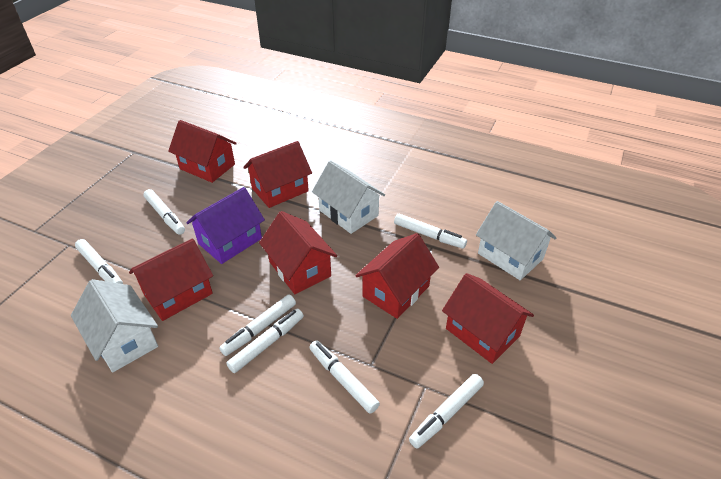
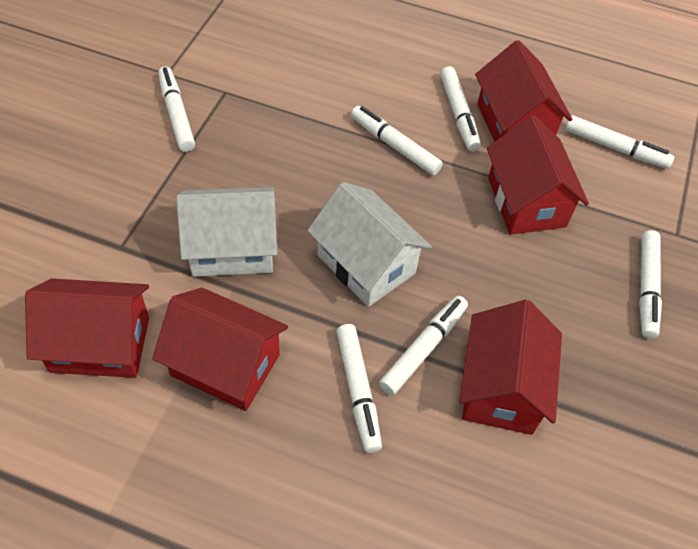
purple house: 1 -> 0
red house: 6 -> 5
white house: 3 -> 2

